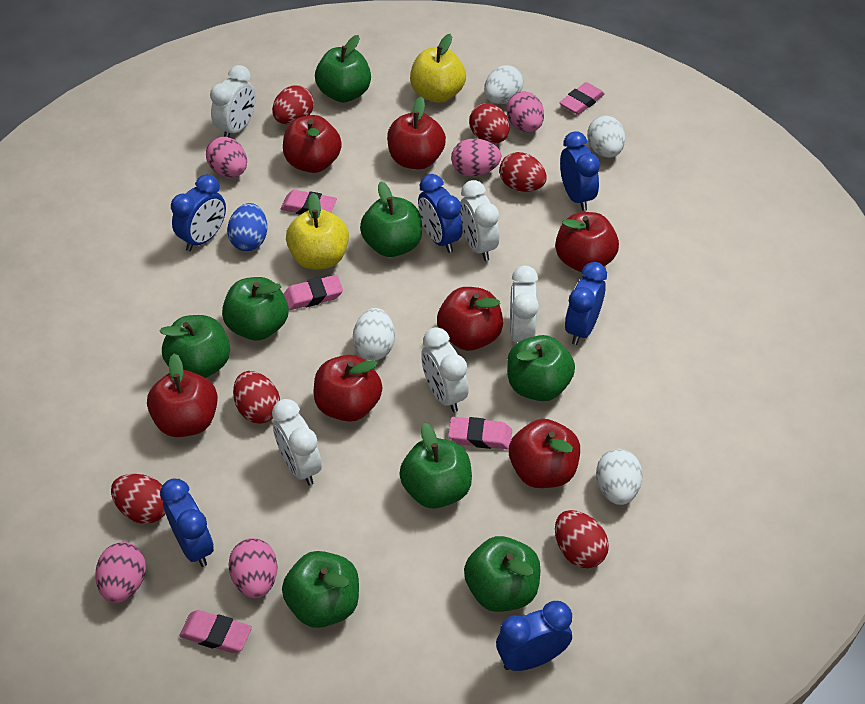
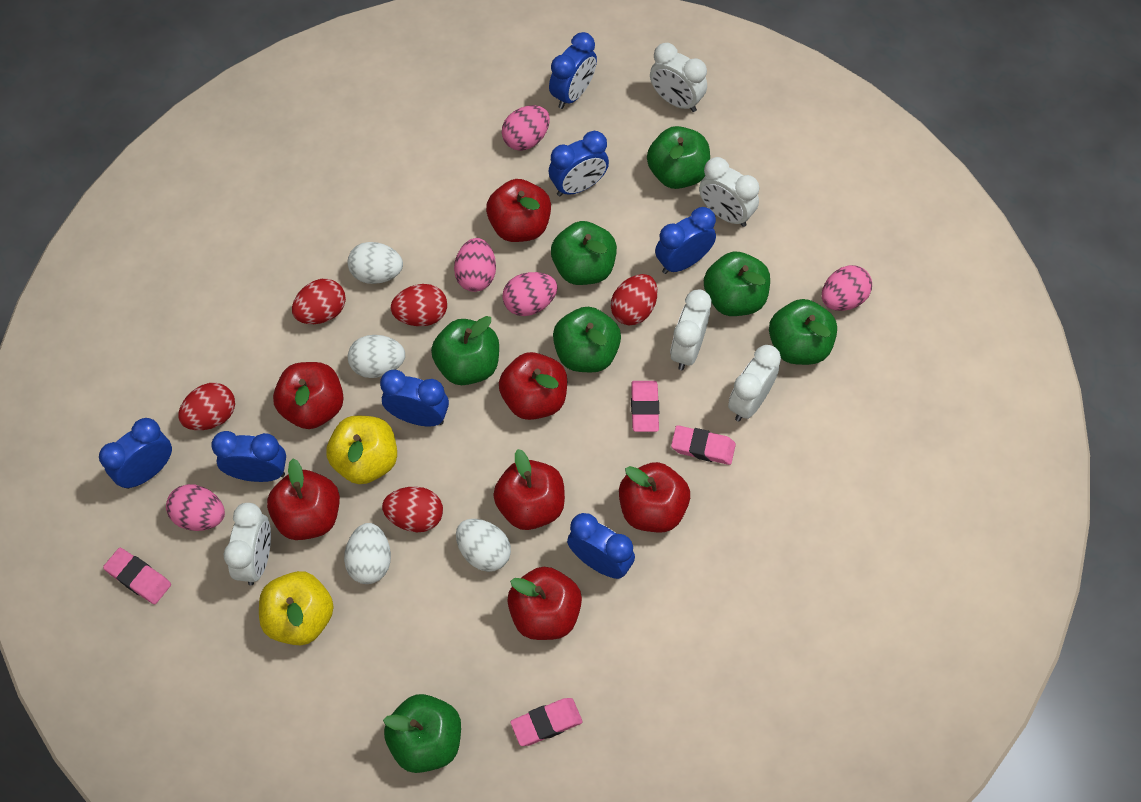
blue clock: 6 -> 7
blue egg: 1 -> 0
green apple: 8 -> 7
pink eraser: 5 -> 4
red egg: 6 -> 5

